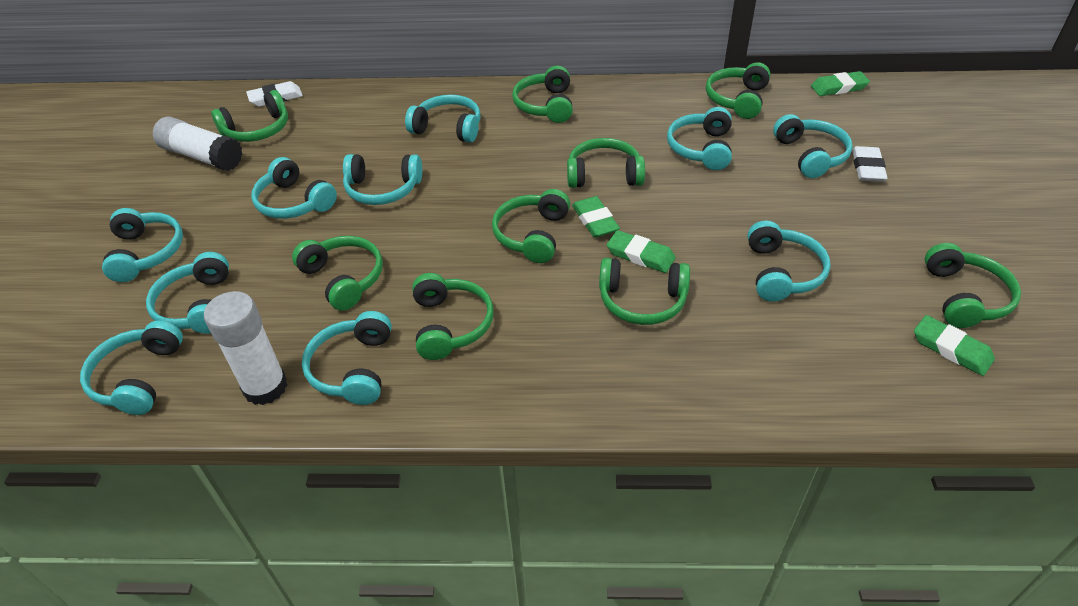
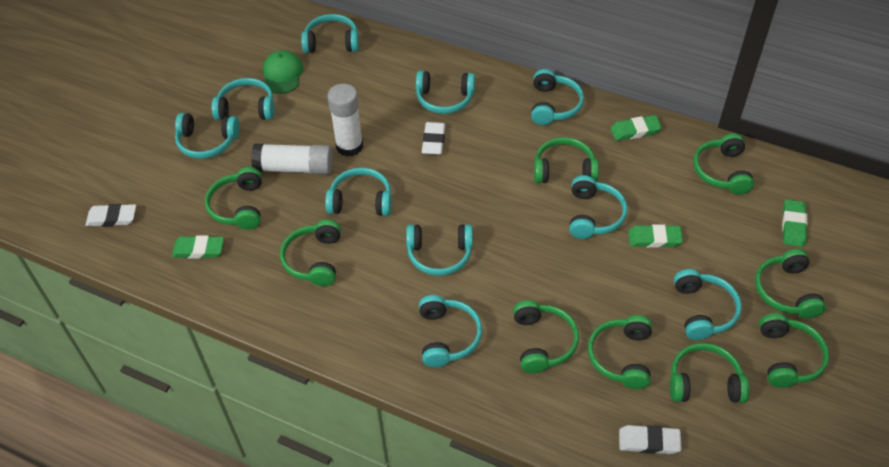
green cap: 0 -> 1
white eraser: 2 -> 3

